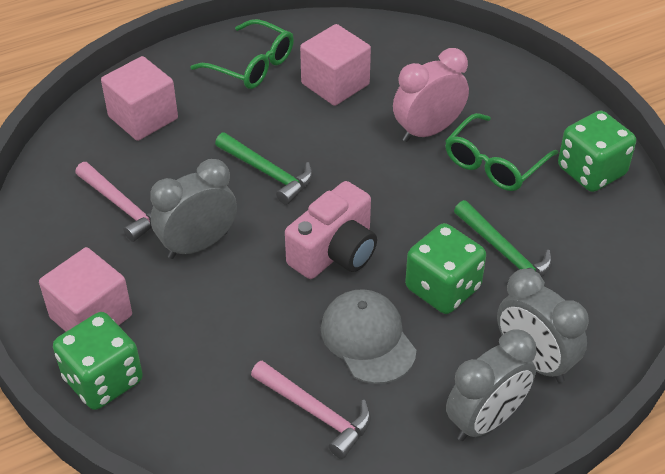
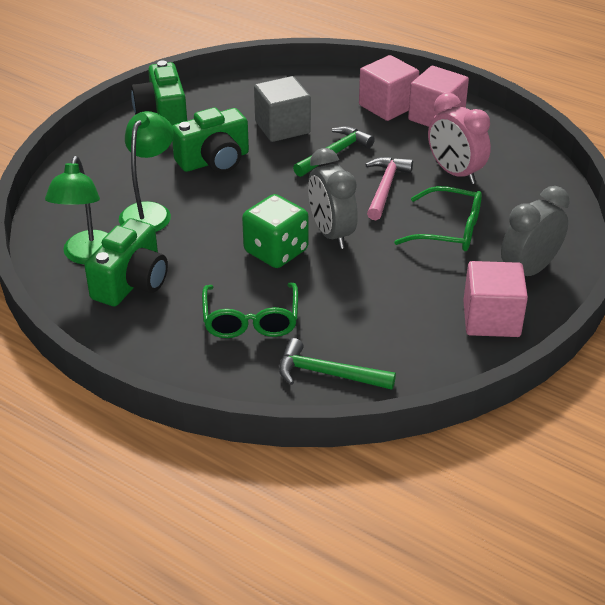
green camera: 0 -> 3
green dice: 3 -> 1
green lamp: 0 -> 2
grey cap: 1 -> 0
grey clock: 3 -> 2
grey cube: 0 -> 1
pink camera: 1 -> 0
pink hammer: 2 -> 1

